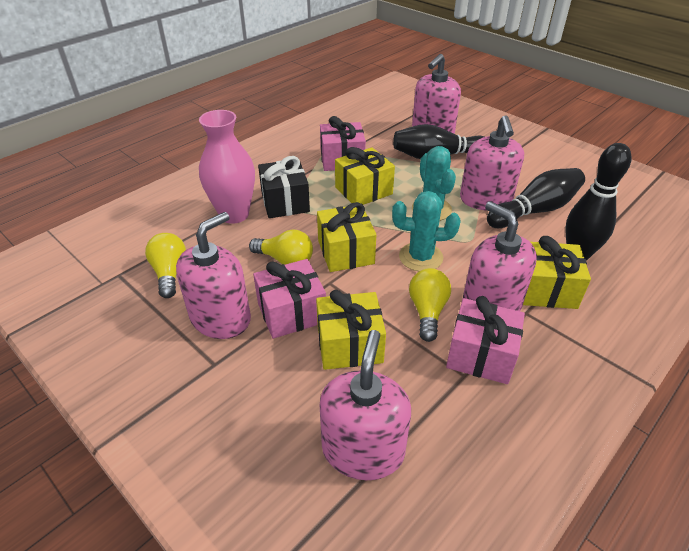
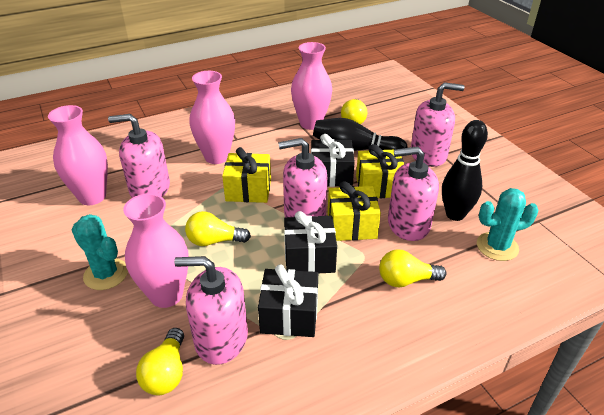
black bowling pin: 3 -> 2
black gift: 1 -> 3
pink gift: 3 -> 0
pink vase: 1 -> 4
yellow gift: 4 -> 3
yellow light bulb: 3 -> 4

